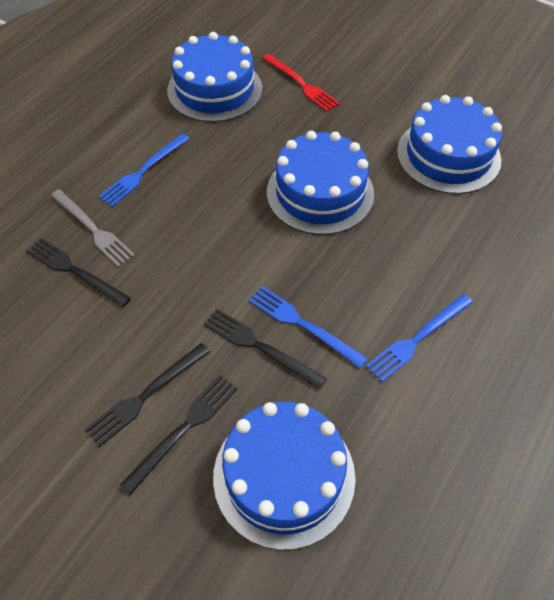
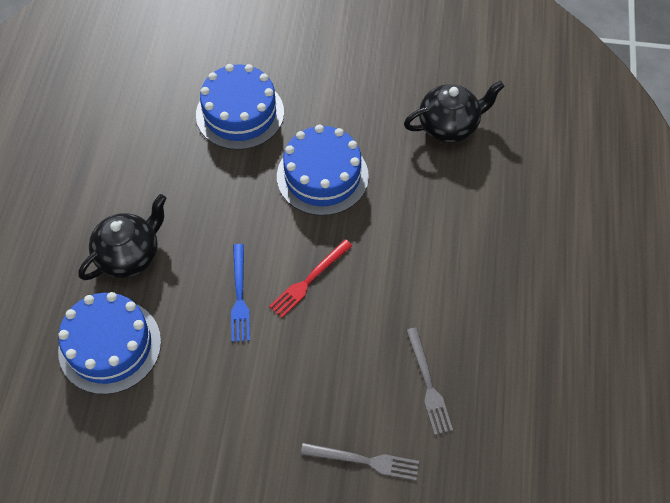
black fork: 4 -> 0
black teapot: 0 -> 2
blue cake: 4 -> 3
blue fork: 3 -> 1
grey fork: 1 -> 2

